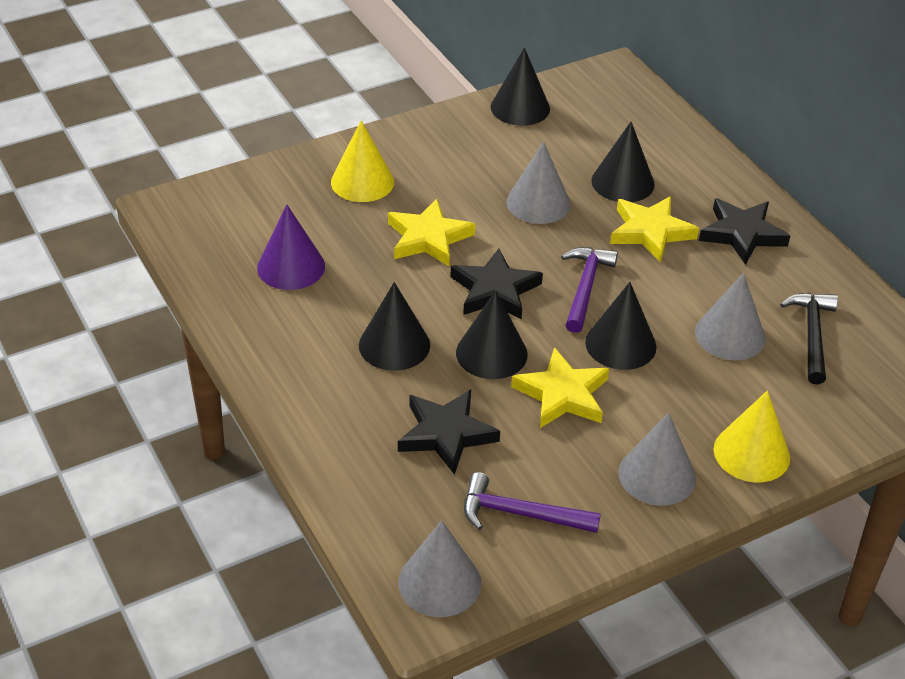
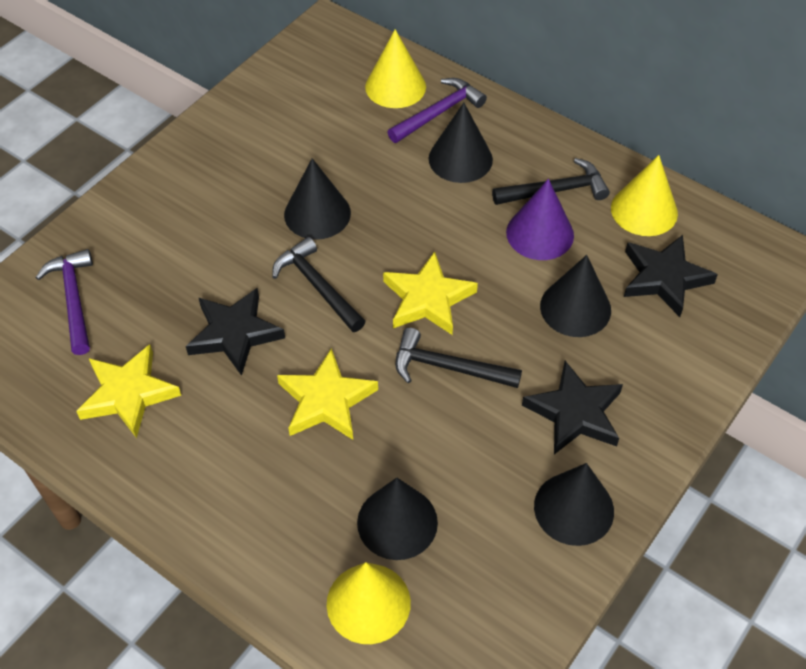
black hammer: 1 -> 3
grey cone: 4 -> 0
yellow cone: 2 -> 3

